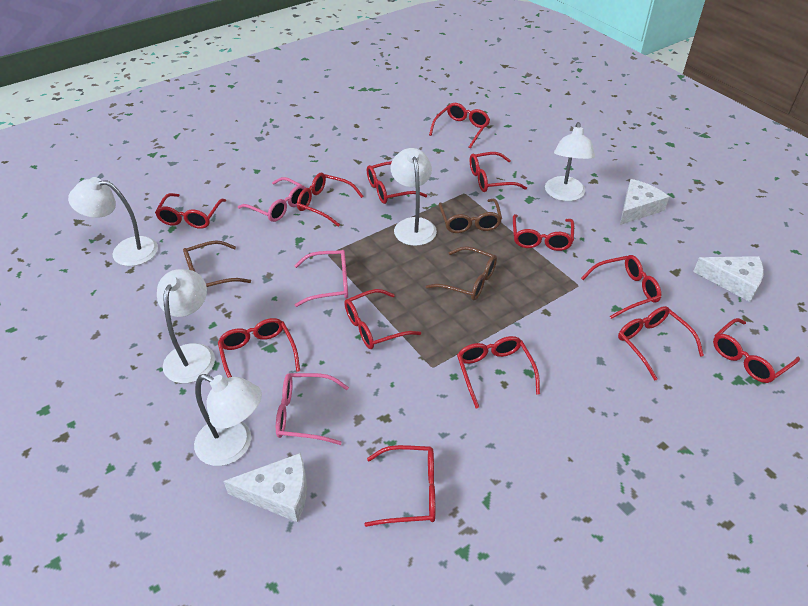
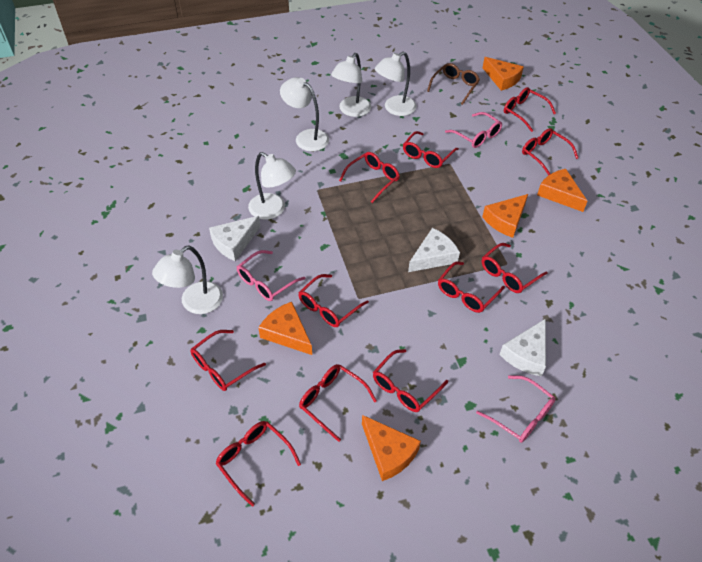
brown glasses: 3 -> 1
orange cheese: 0 -> 5
red glasses: 13 -> 11

